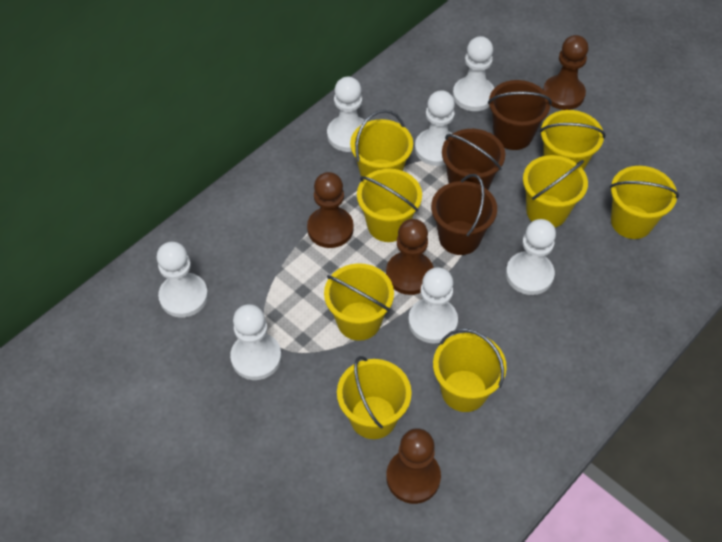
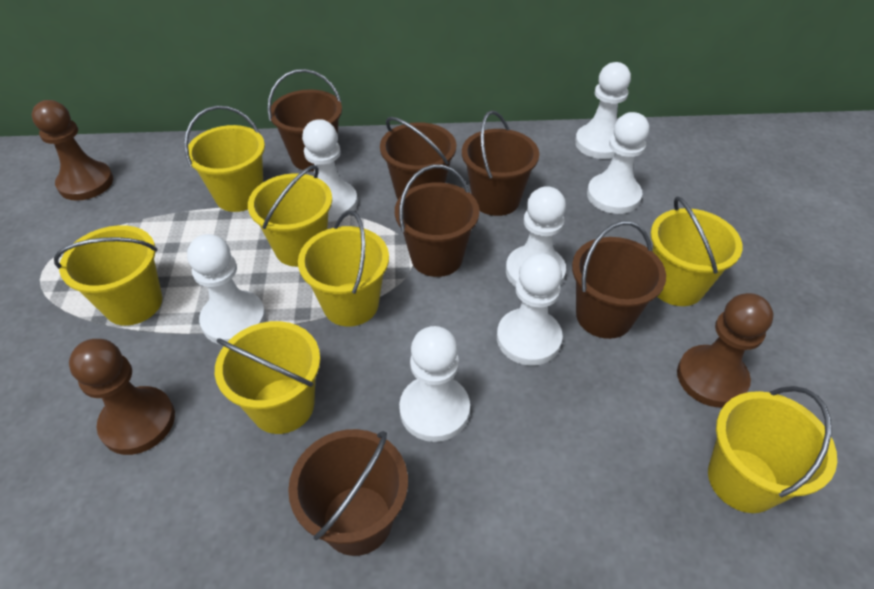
brown bucket: 3 -> 6
brown pawn: 4 -> 3
yellow bucket: 8 -> 7

